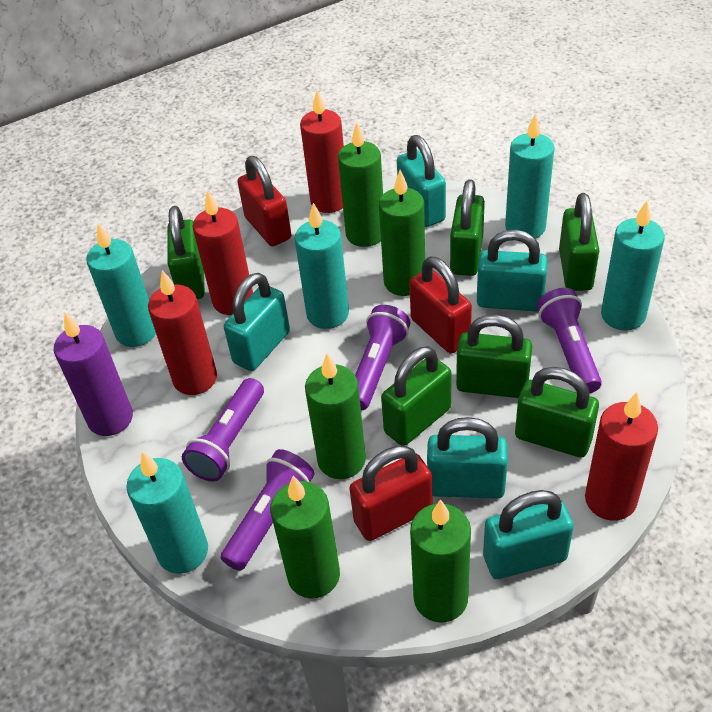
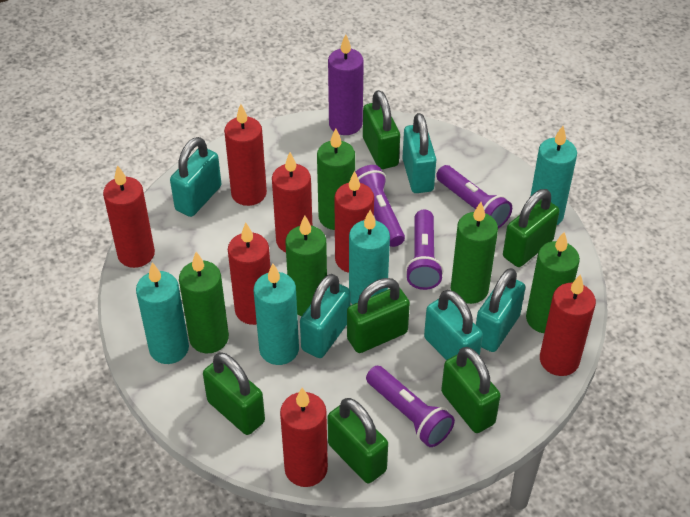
red candle: 4 -> 7
red padlock: 3 -> 0
turquoise candle: 5 -> 4

